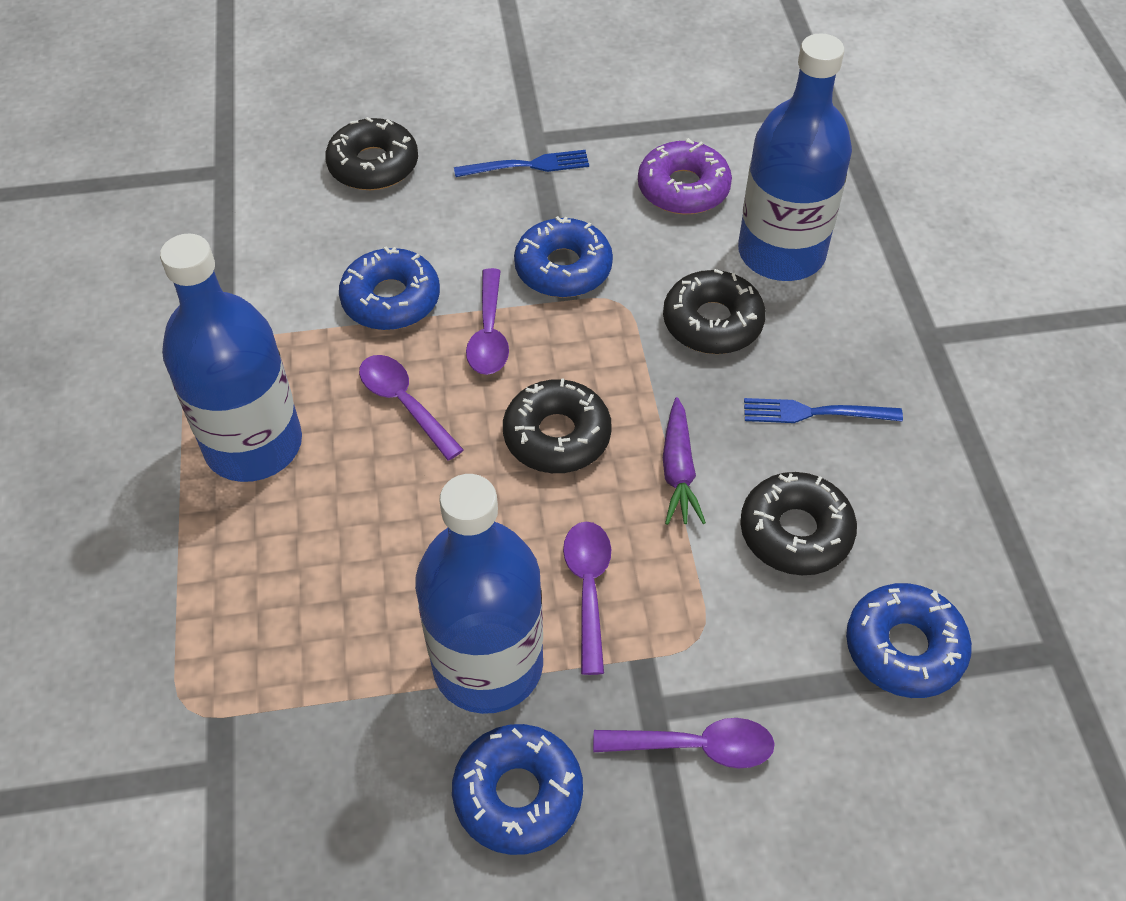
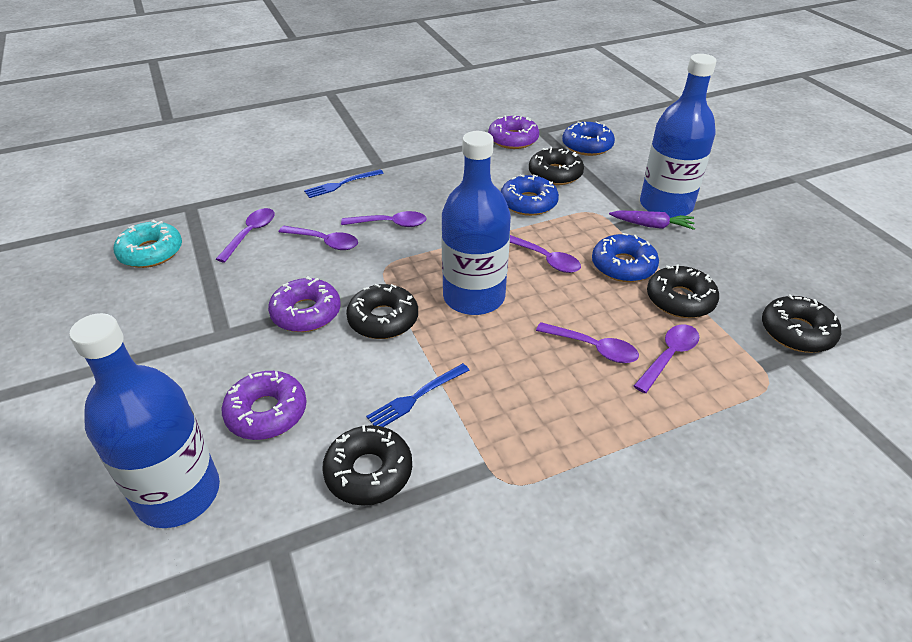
black donut: 4 -> 5
blue donut: 4 -> 3
purple donut: 1 -> 3
purple spoon: 4 -> 6
turquoise donut: 0 -> 1

